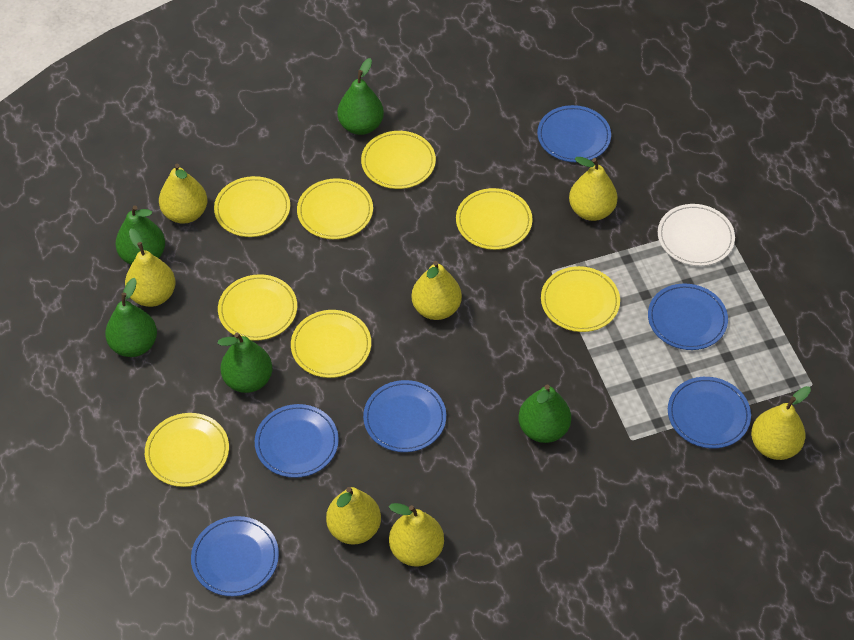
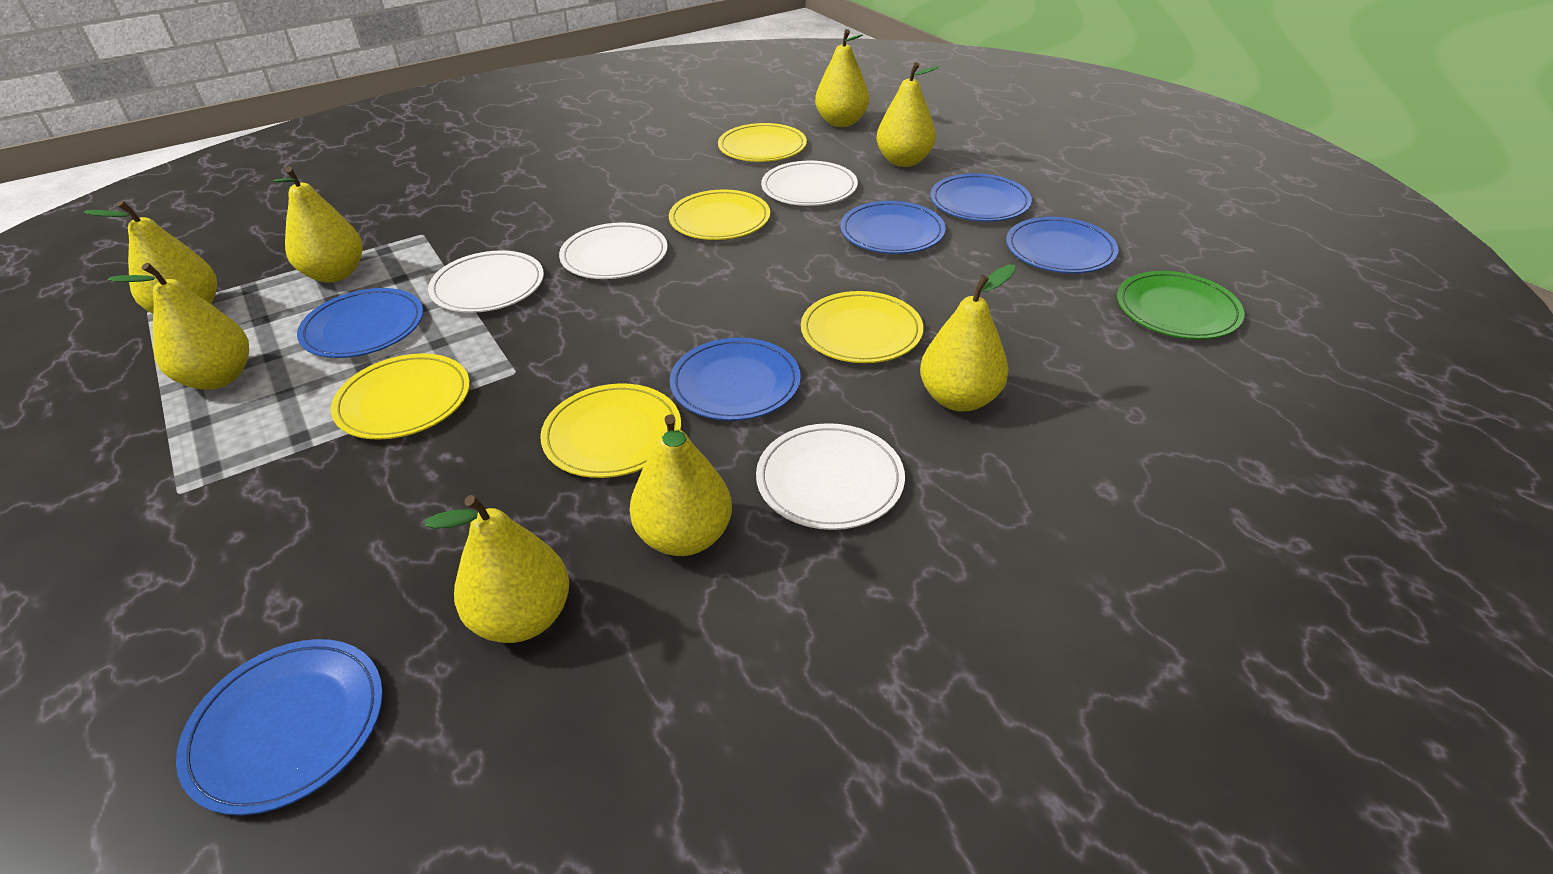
green pear: 5 -> 0
green plate: 0 -> 1
white plate: 1 -> 4
yellow pear: 7 -> 8
yellow plate: 8 -> 5

